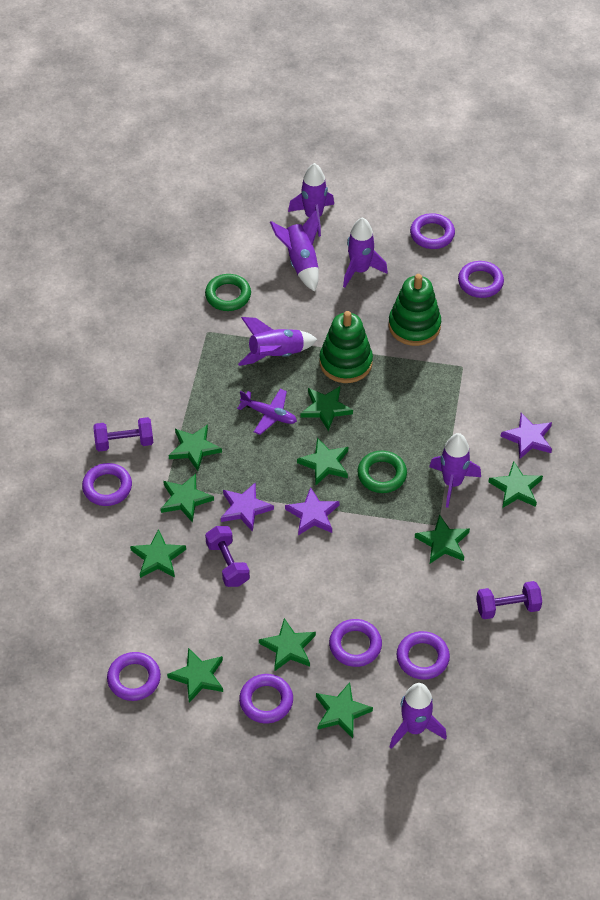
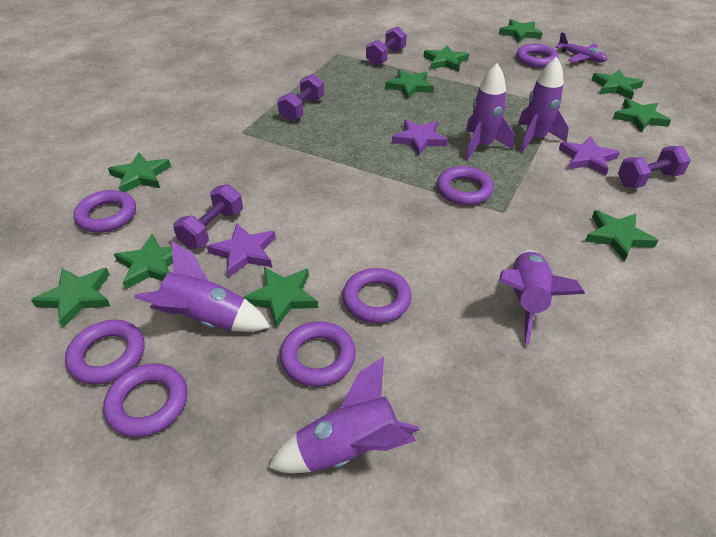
green ring: 2 -> 0
green stacking toy: 2 -> 0
purple dumbbell: 3 -> 4
purple rocket: 6 -> 5

